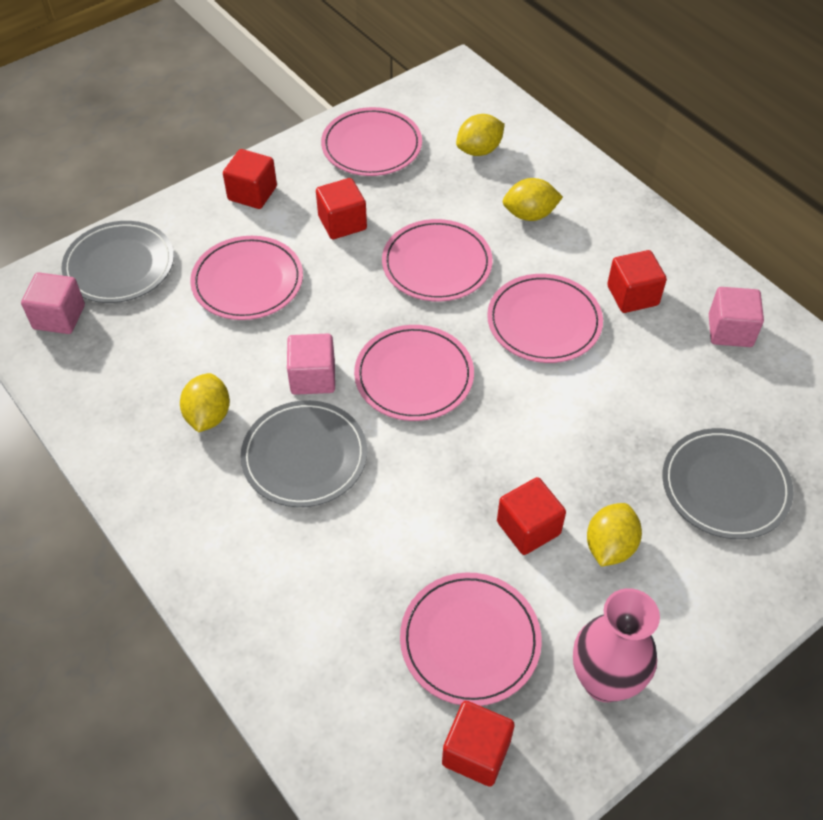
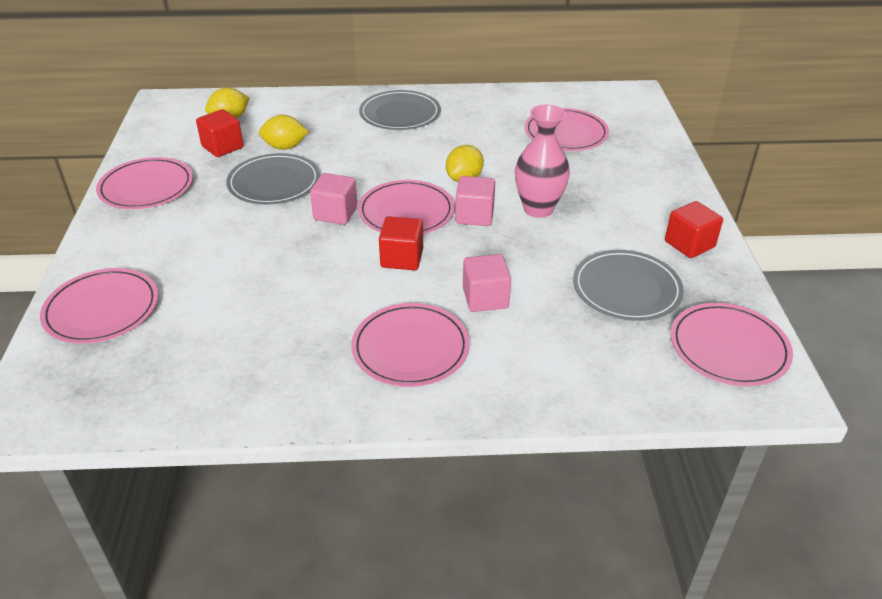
red cube: 5 -> 3
yellow lemon: 4 -> 3

